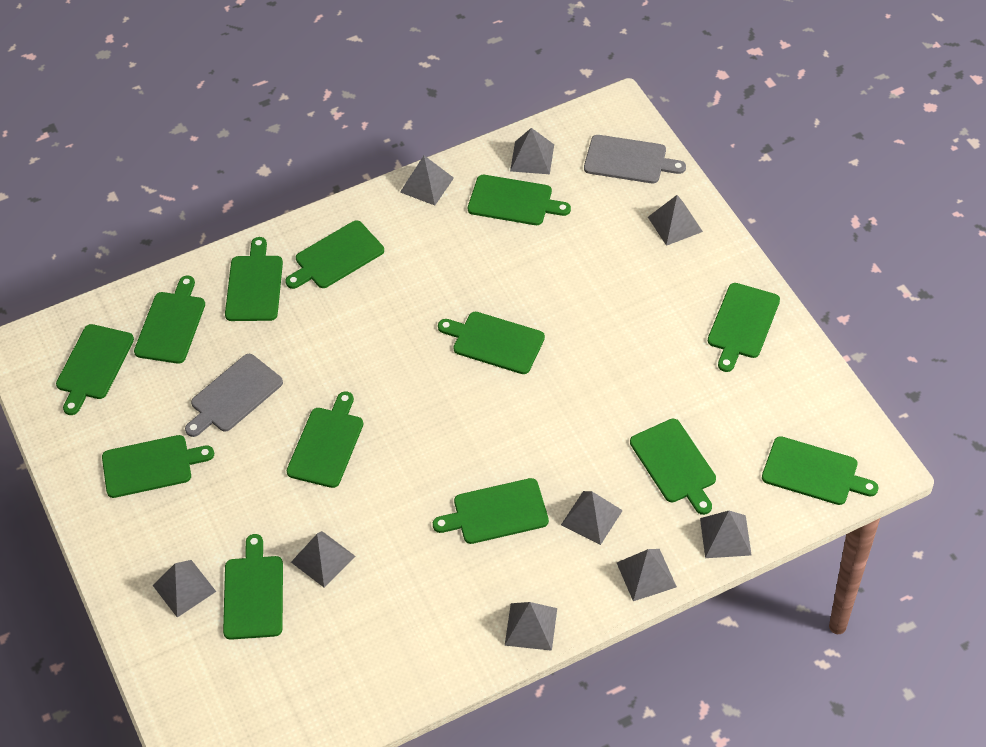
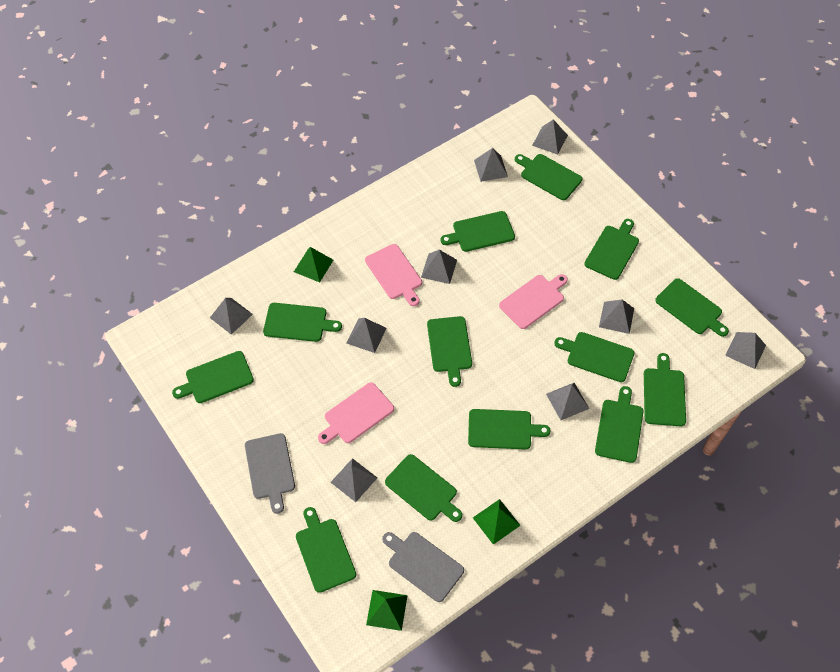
green pyramid: 0 -> 3
pink cutting board: 0 -> 3

